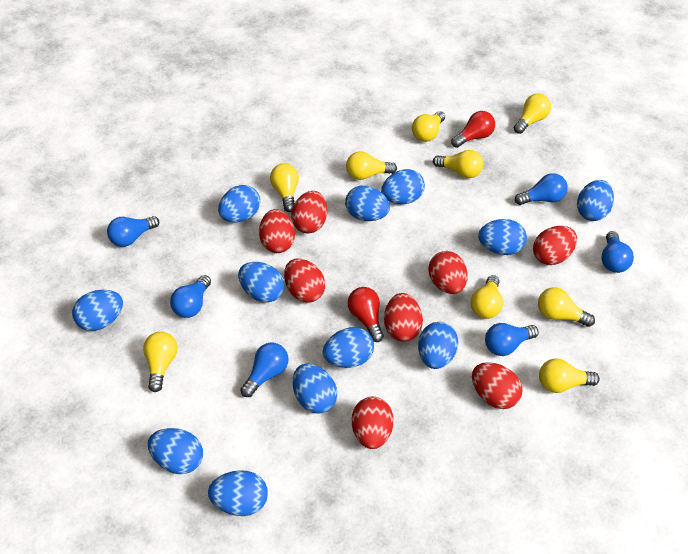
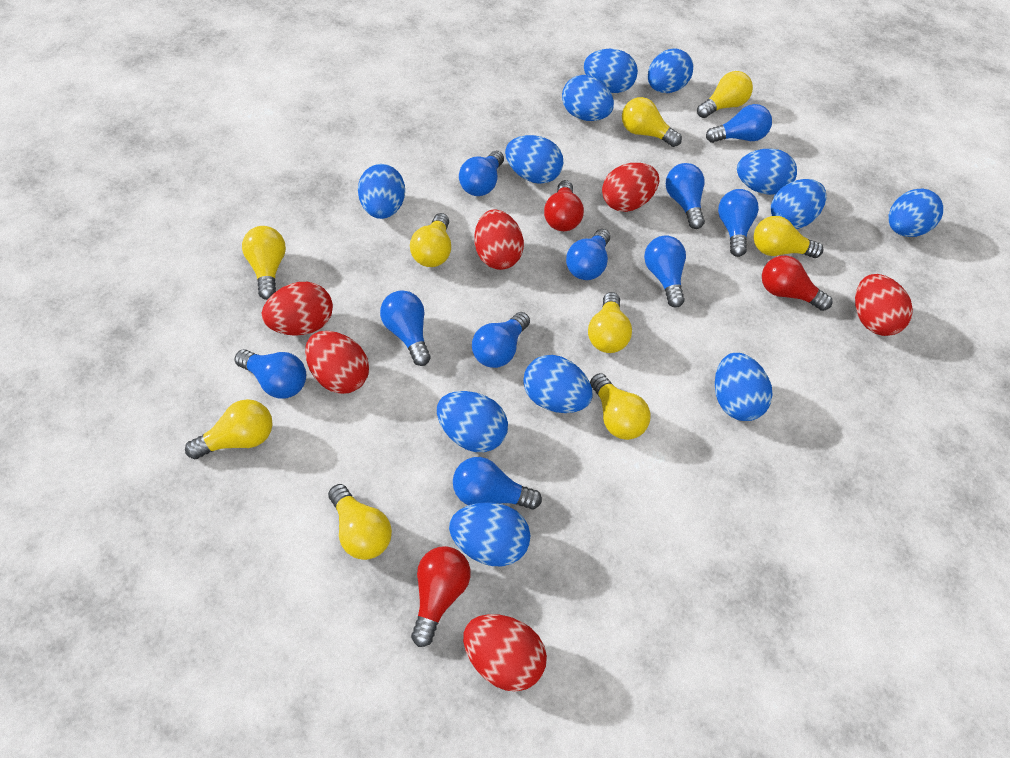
blue light bulb: 6 -> 10
red egg: 8 -> 6
red light bulb: 2 -> 3

